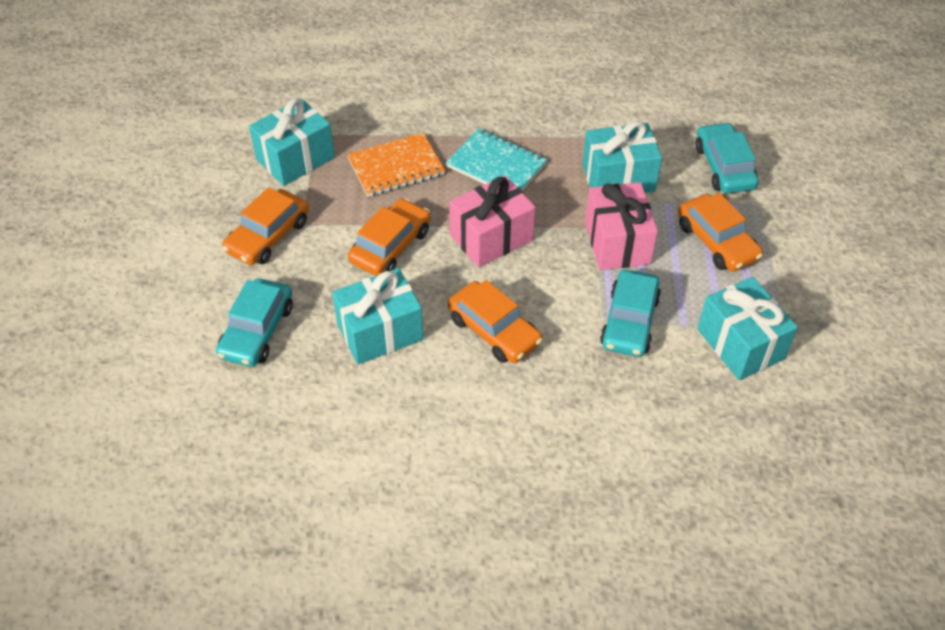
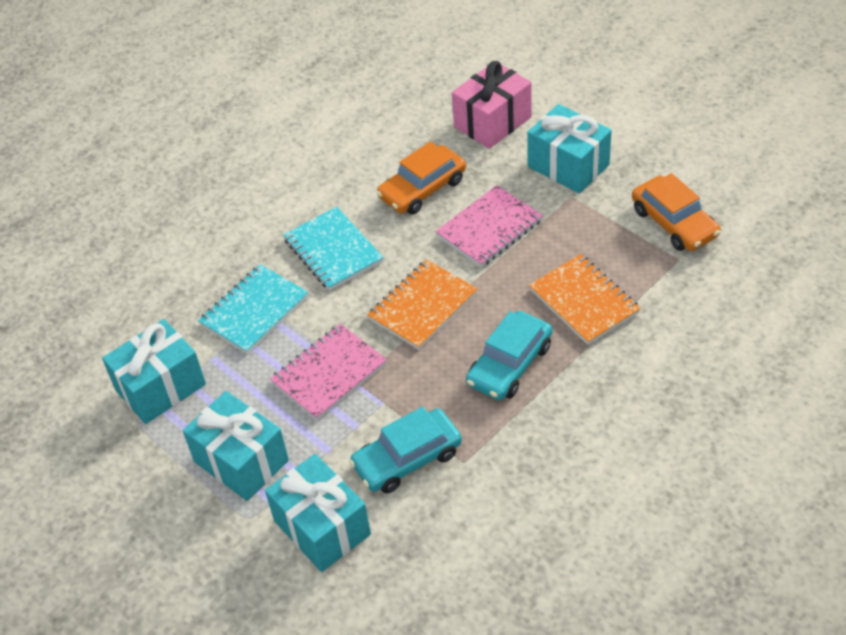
orange car: 4 -> 2
orange notebook: 1 -> 2
pink gift: 2 -> 1
pink notebook: 0 -> 2
turquoise car: 3 -> 2
turquoise notebook: 1 -> 2

